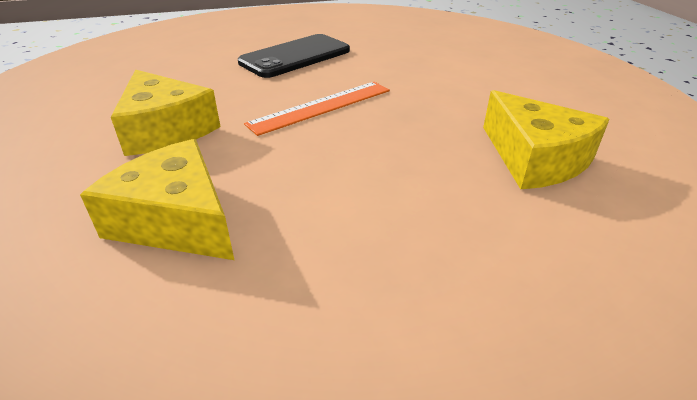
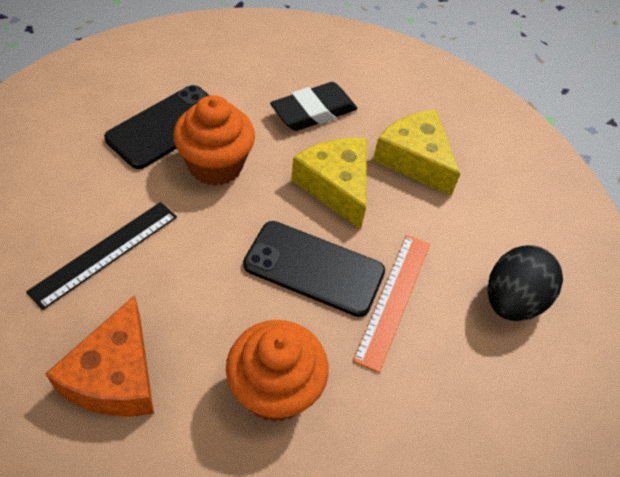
black egg: 0 -> 1
black eraser: 0 -> 1
black phone: 1 -> 2
black ruler: 0 -> 1
orange cheese: 0 -> 1
orange cupcake: 0 -> 2
yellow cheese: 3 -> 2

